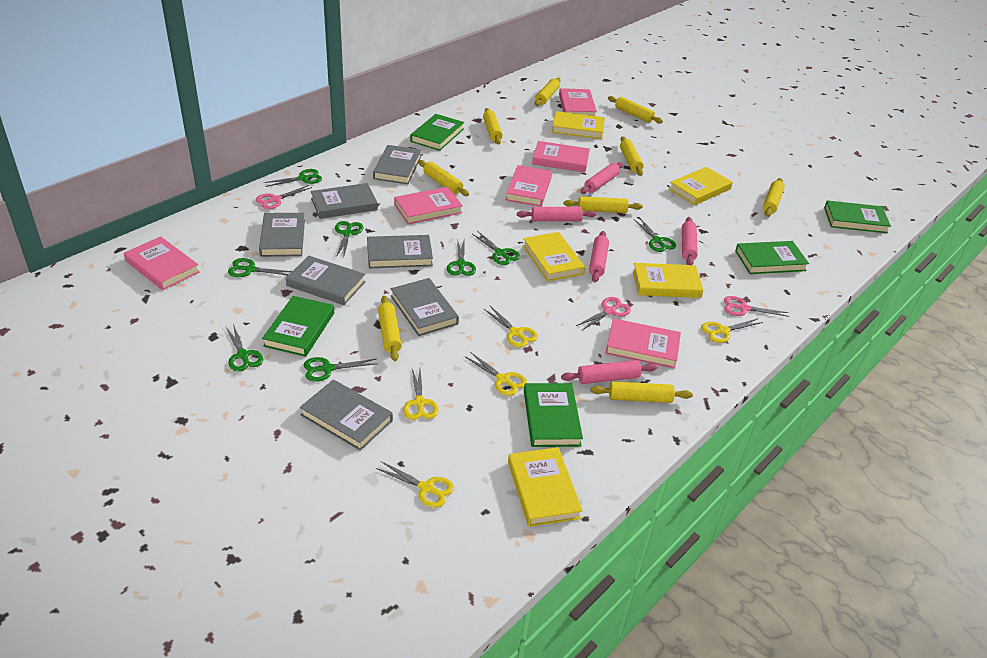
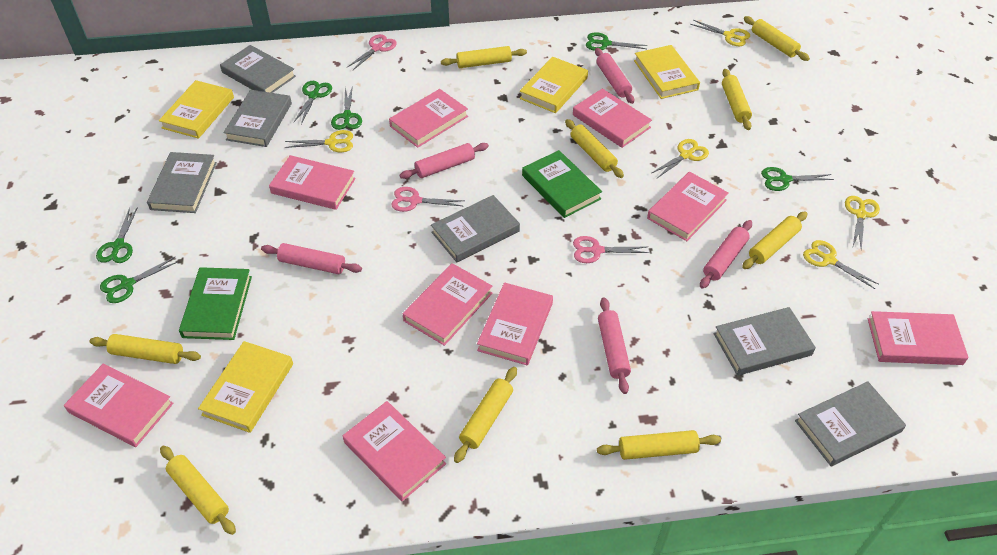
green book: 5 -> 2
green scissors: 8 -> 6
grey book: 7 -> 6
pink book: 6 -> 9
yellow book: 5 -> 4

